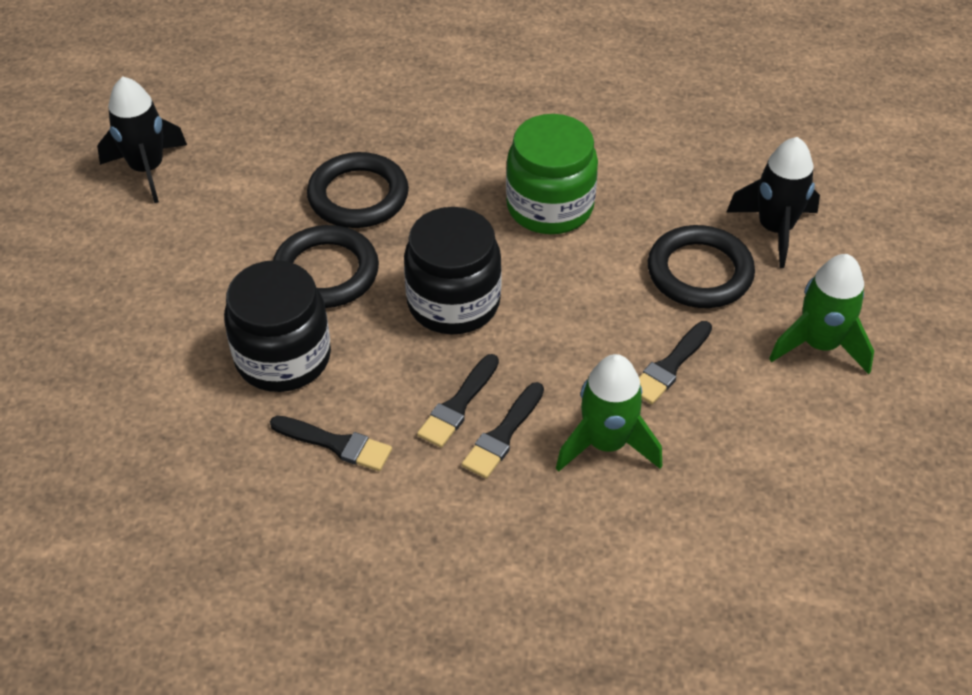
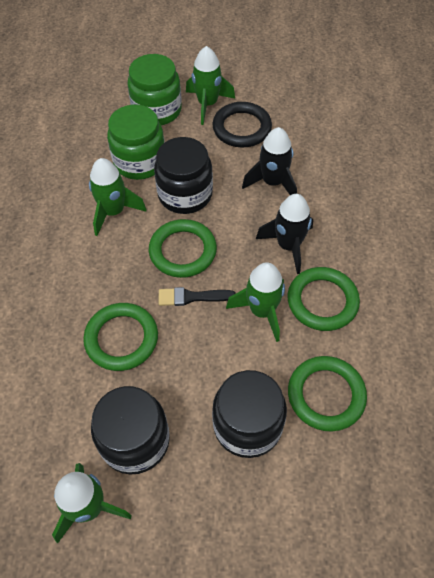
black brush: 4 -> 1
black jar: 2 -> 3
black ring: 3 -> 1
green jar: 1 -> 2
green ring: 0 -> 4
green rocket: 2 -> 4

